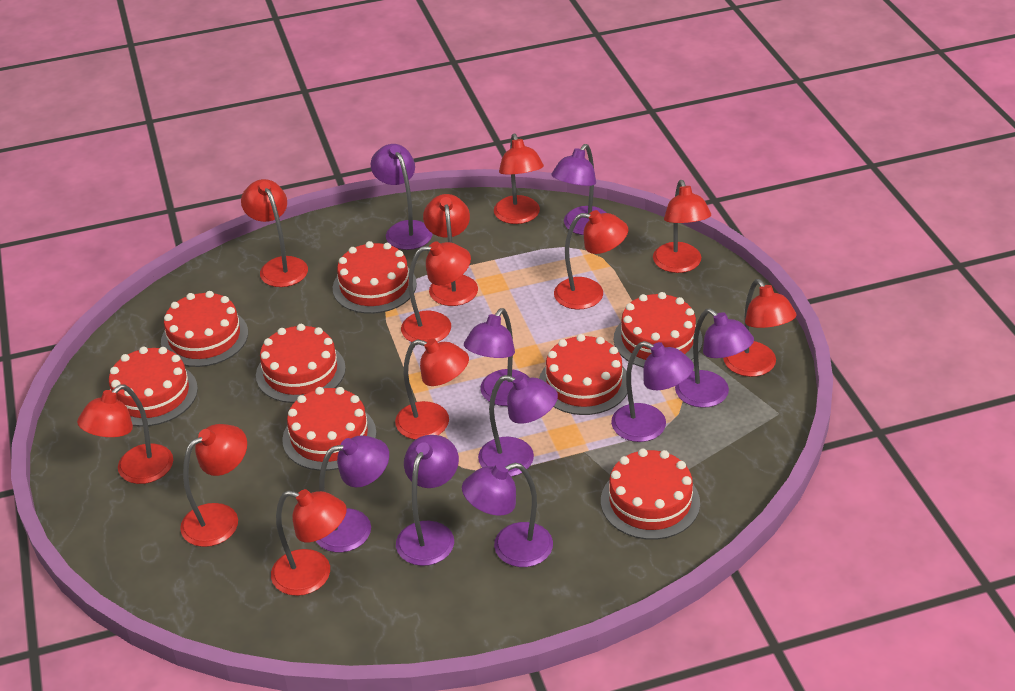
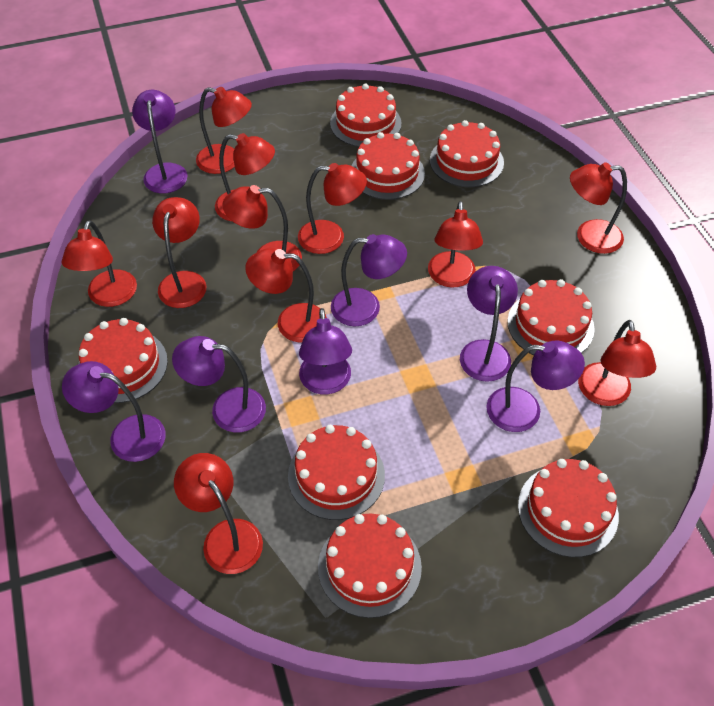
purple lamp: 9 -> 7

